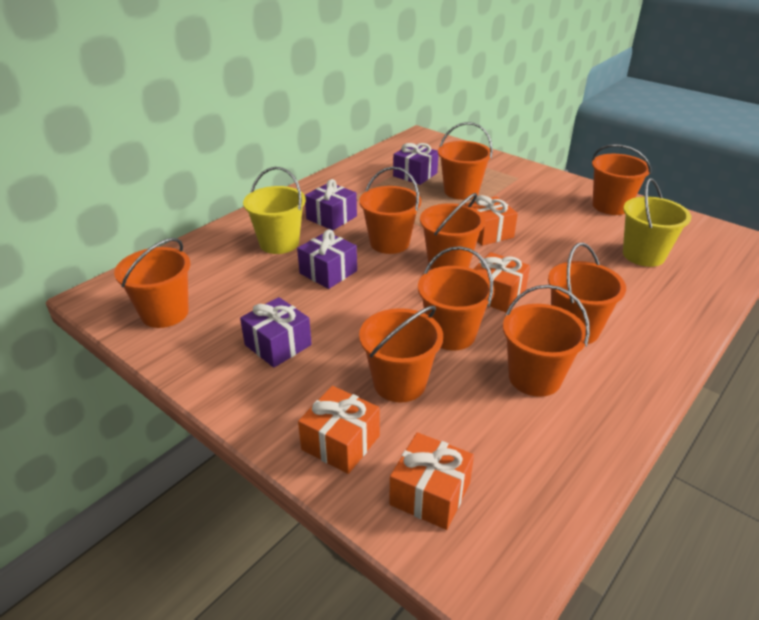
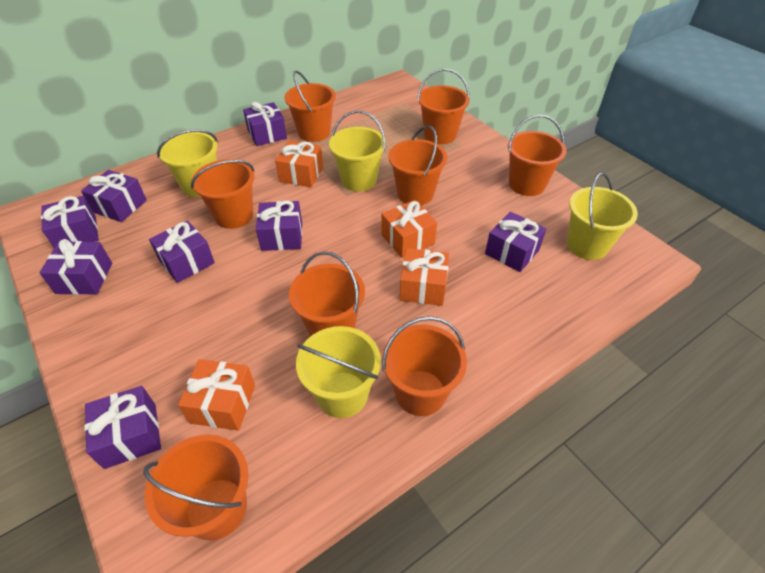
orange bucket: 9 -> 8
purple gift: 4 -> 8
yellow bucket: 2 -> 4

